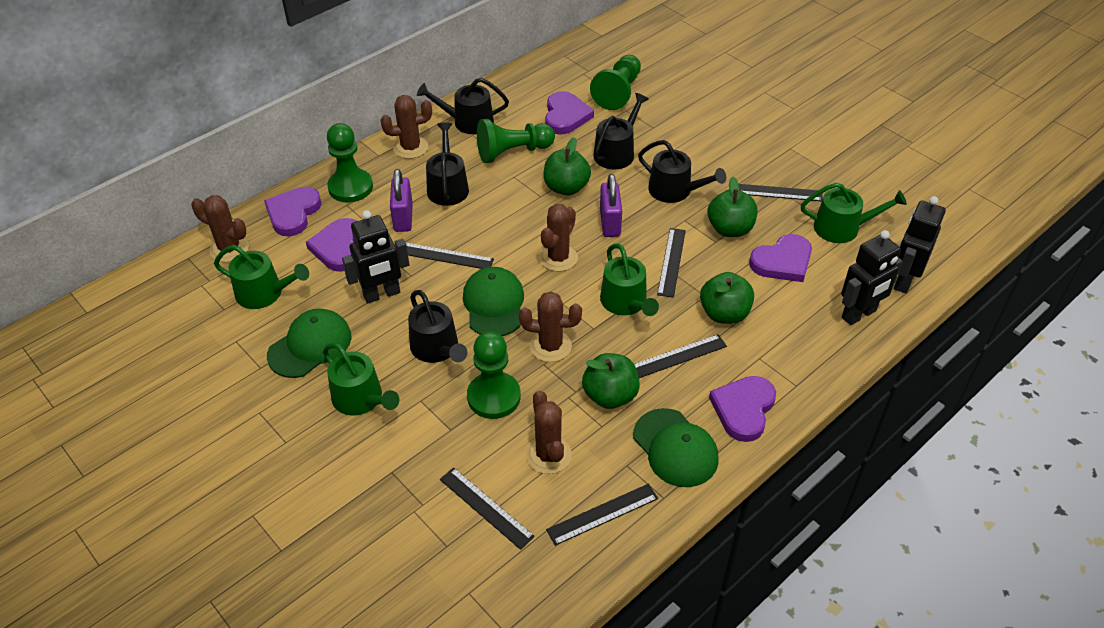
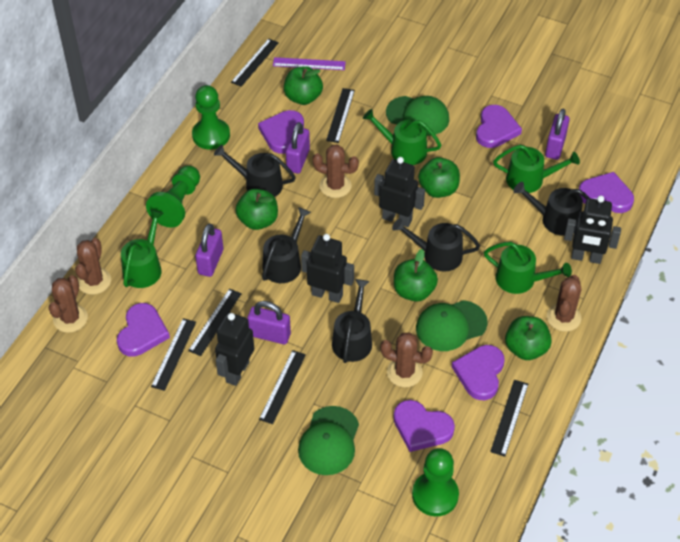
black robot: 3 -> 4
green apple: 4 -> 5
green pawn: 4 -> 3
purple heart: 5 -> 6
purple padlock: 2 -> 4
purple ruler: 0 -> 1

